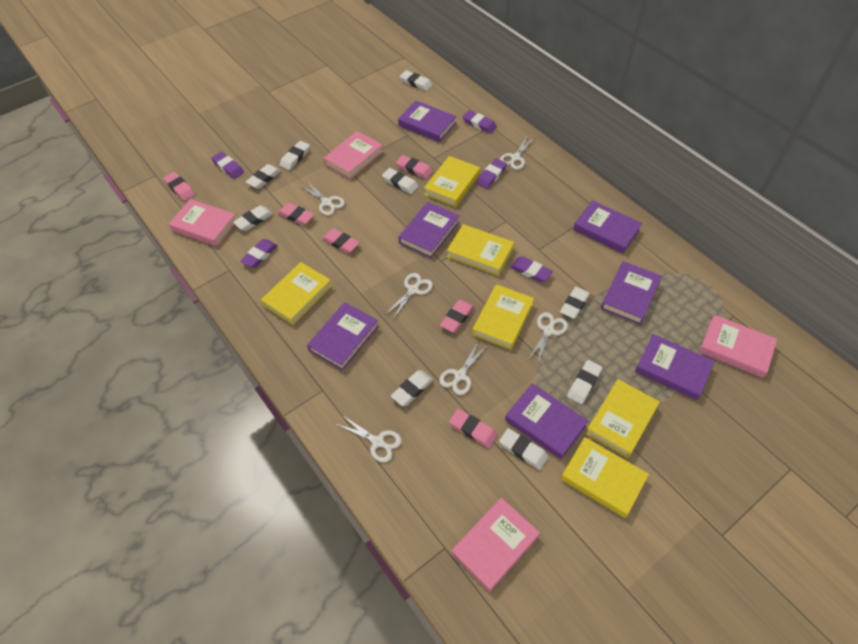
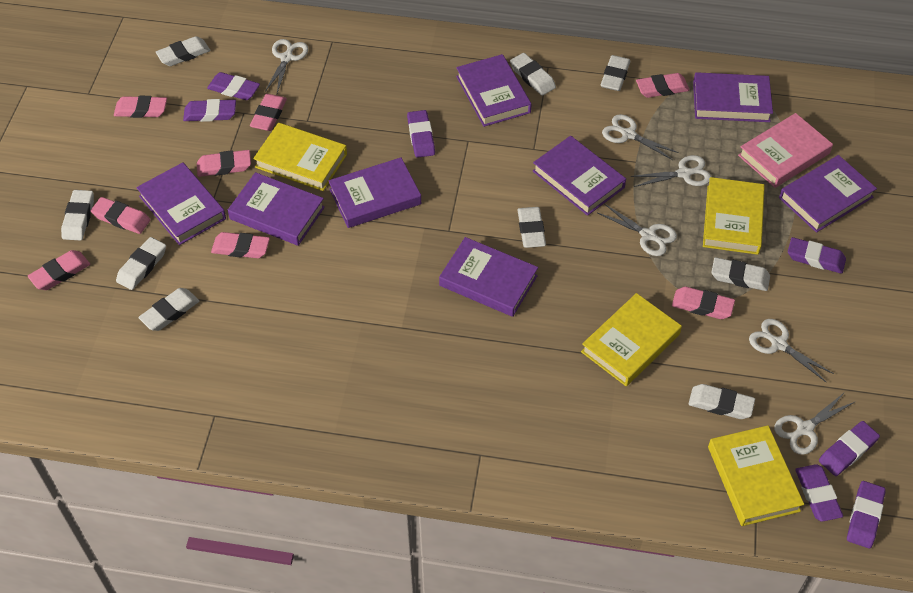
pink book: 4 -> 1
pink eraser: 6 -> 8
purple book: 7 -> 8
purple eraser: 5 -> 7
yellow book: 6 -> 4

